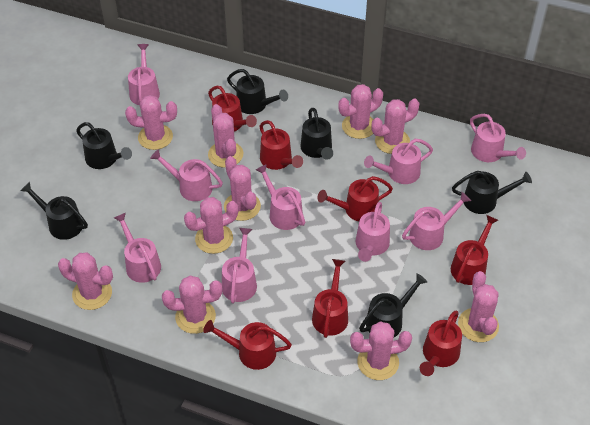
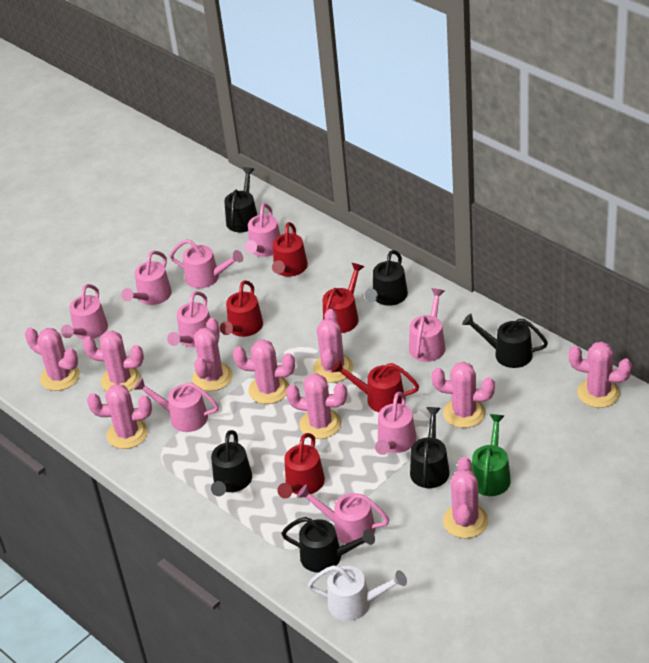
green watering can: 0 -> 1
red watering can: 7 -> 5
white watering can: 0 -> 1

